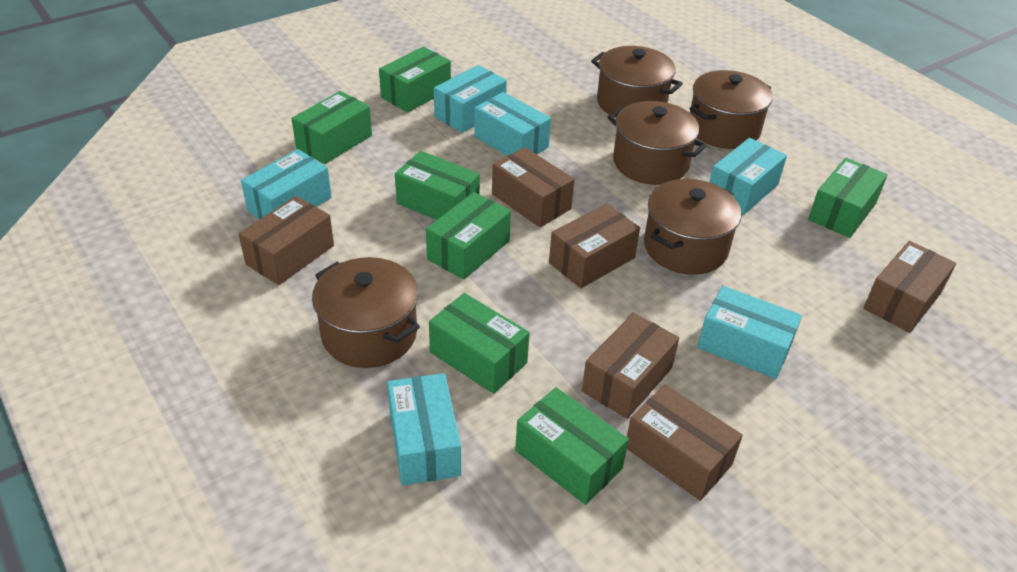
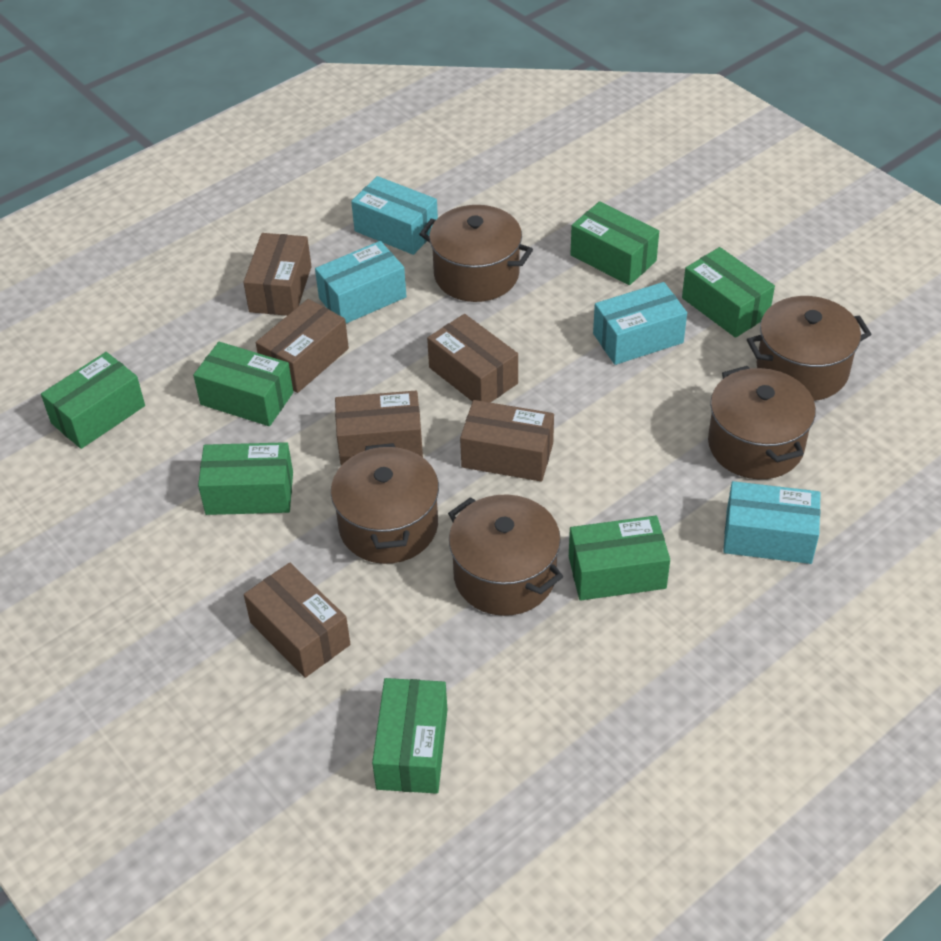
turquoise box: 6 -> 4

